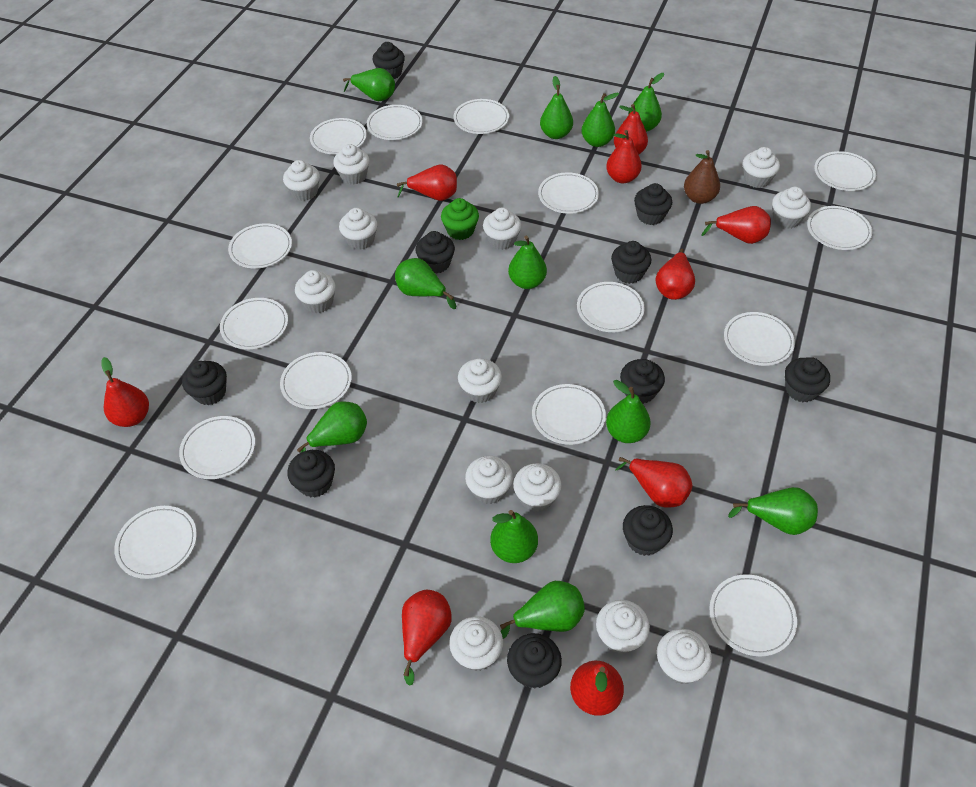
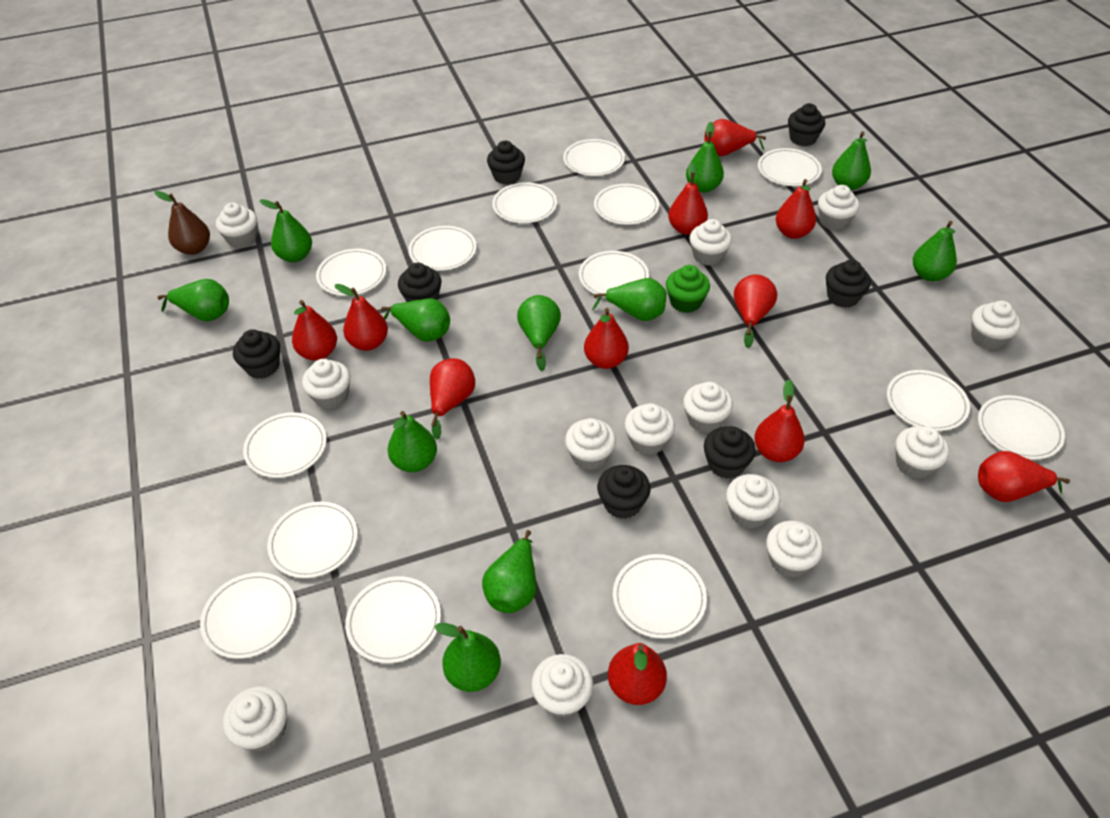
black cupcake: 10 -> 7
red pear: 9 -> 11
white plate: 15 -> 14

